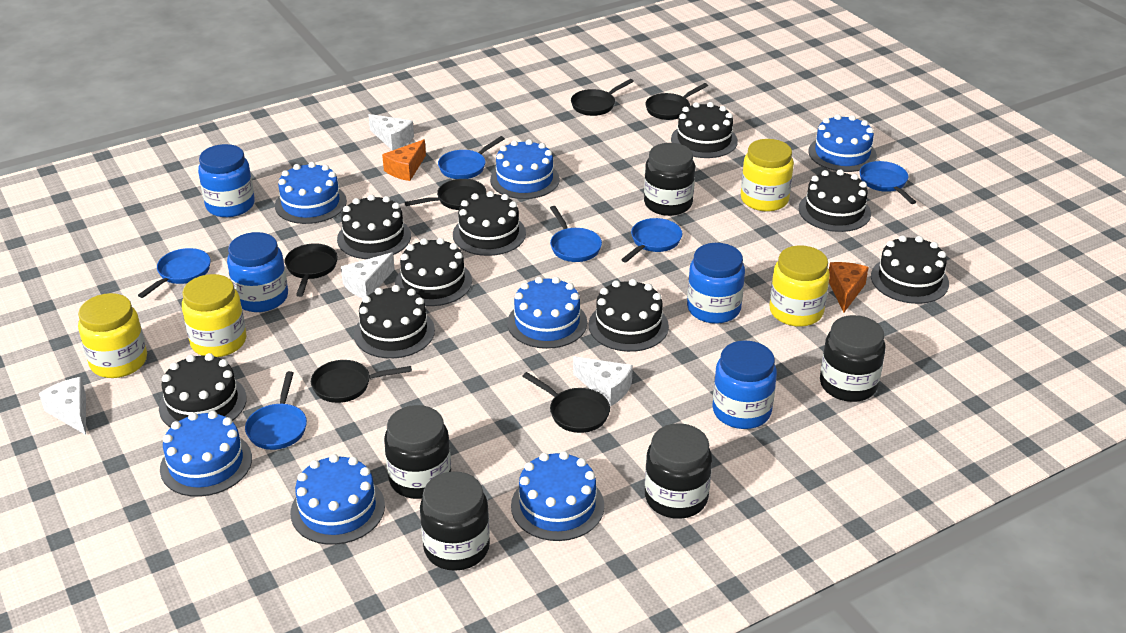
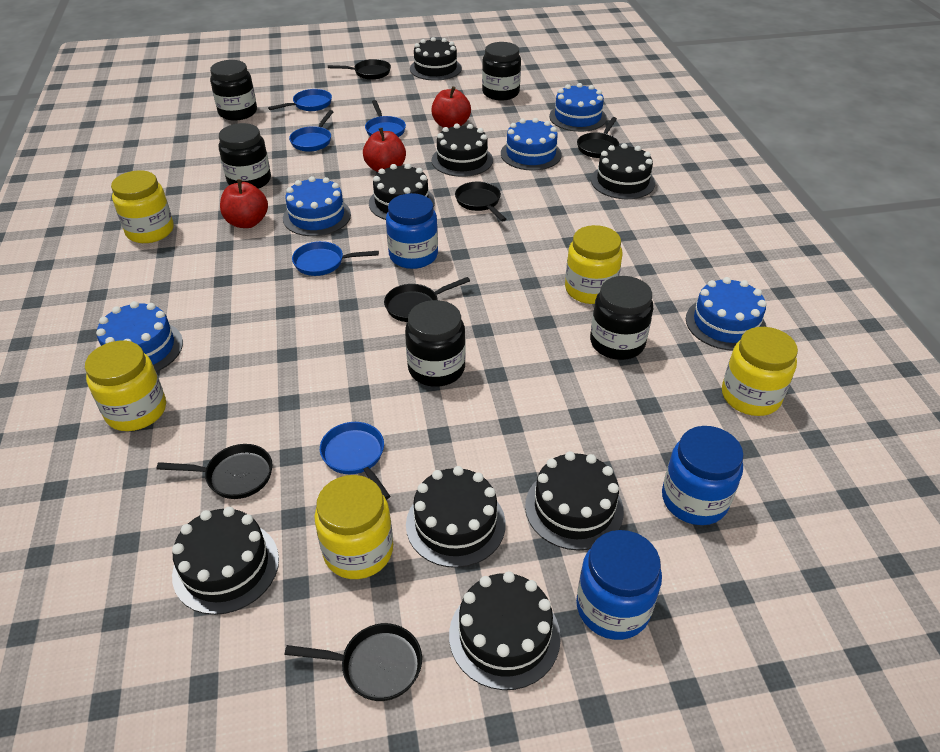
black cake: 9 -> 8
blue cake: 7 -> 5
blue jar: 4 -> 3
blue pan: 6 -> 5
orange cheese: 2 -> 0
red apple: 0 -> 3
white cheese: 4 -> 0
yellow jar: 4 -> 5

